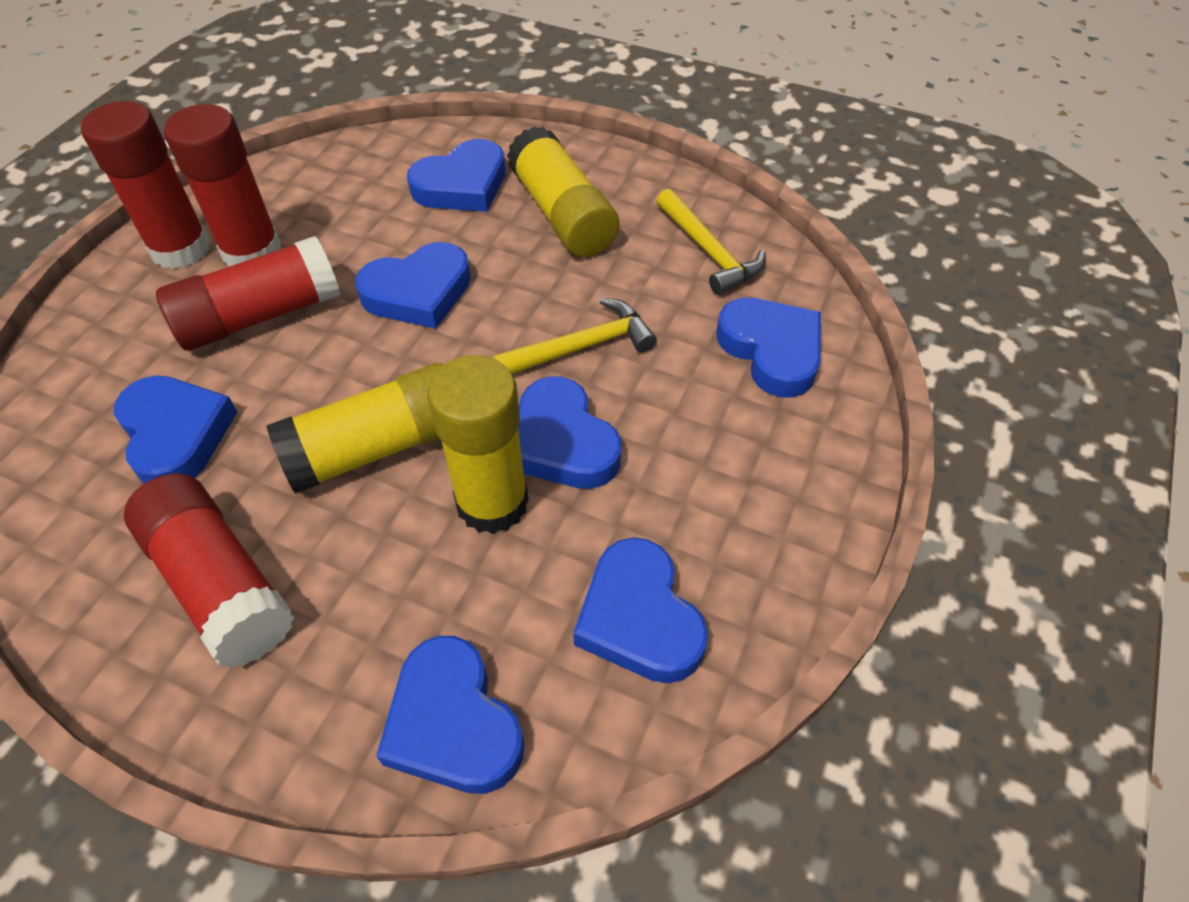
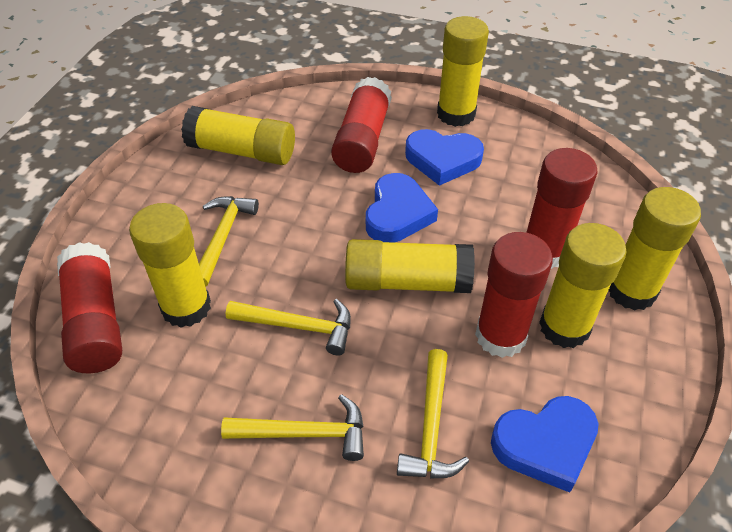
blue heart: 7 -> 3
yellow glue stick: 3 -> 6
yellow hammer: 2 -> 4

